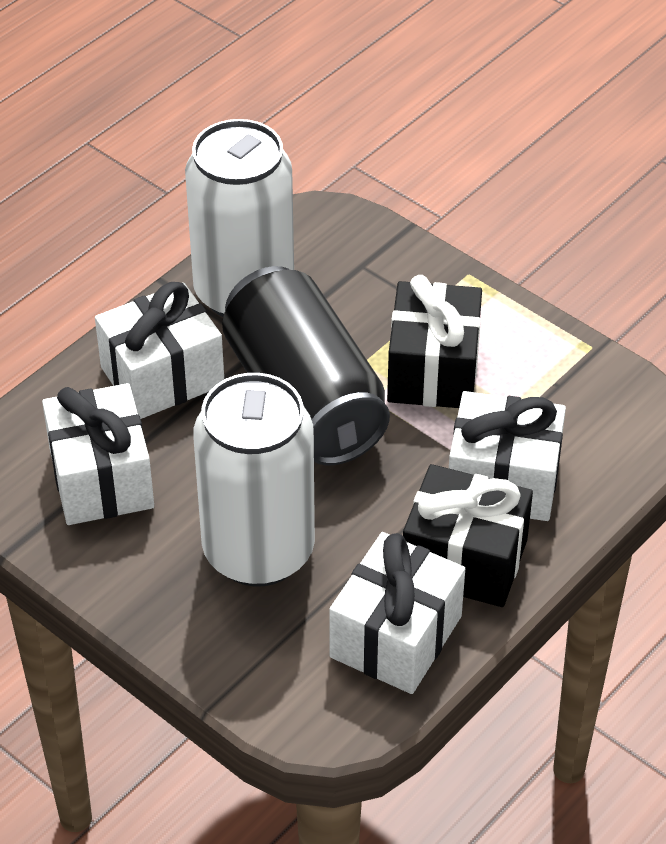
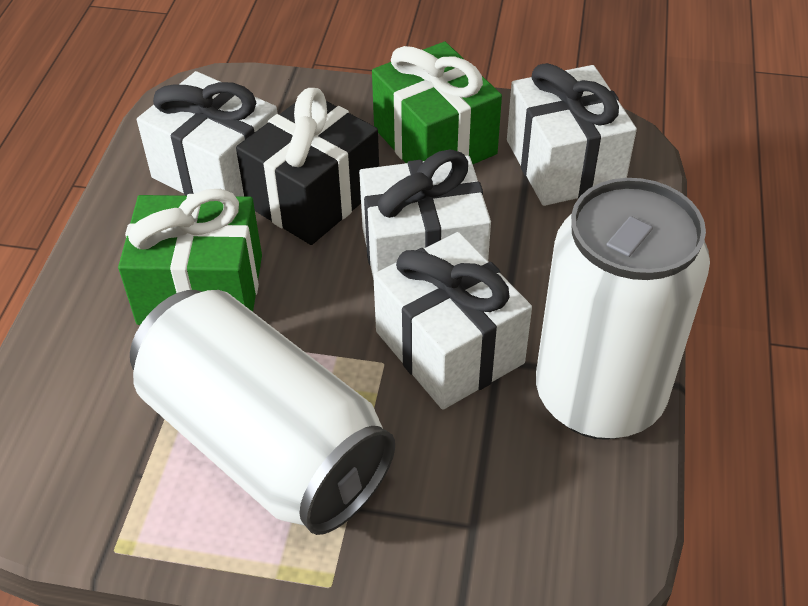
black can: 1 -> 0
black gift: 2 -> 1
green gift: 0 -> 2

